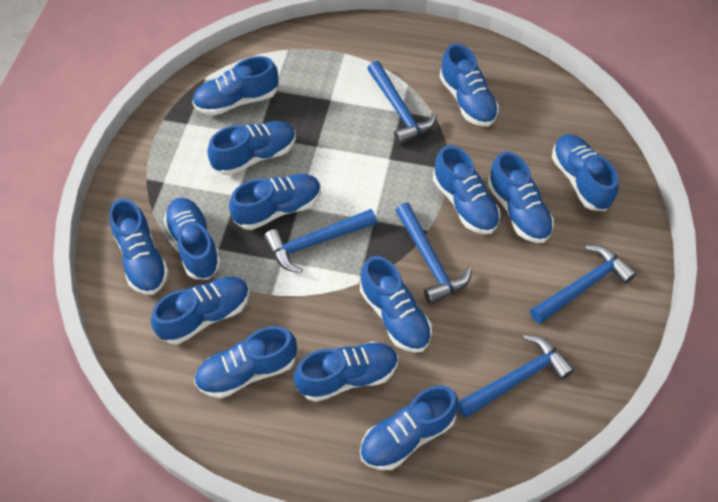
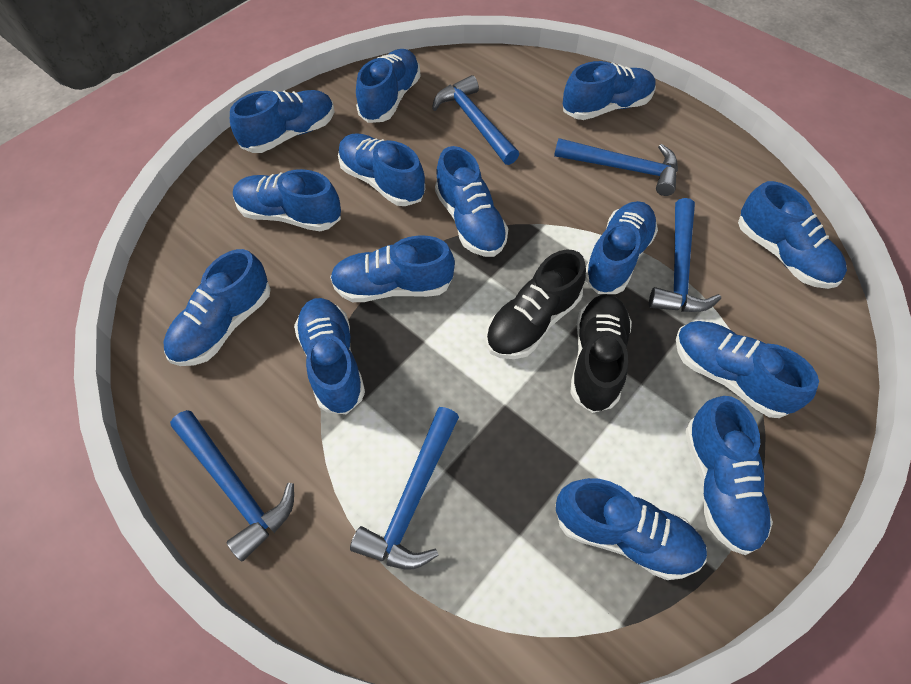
black shoe: 0 -> 2

